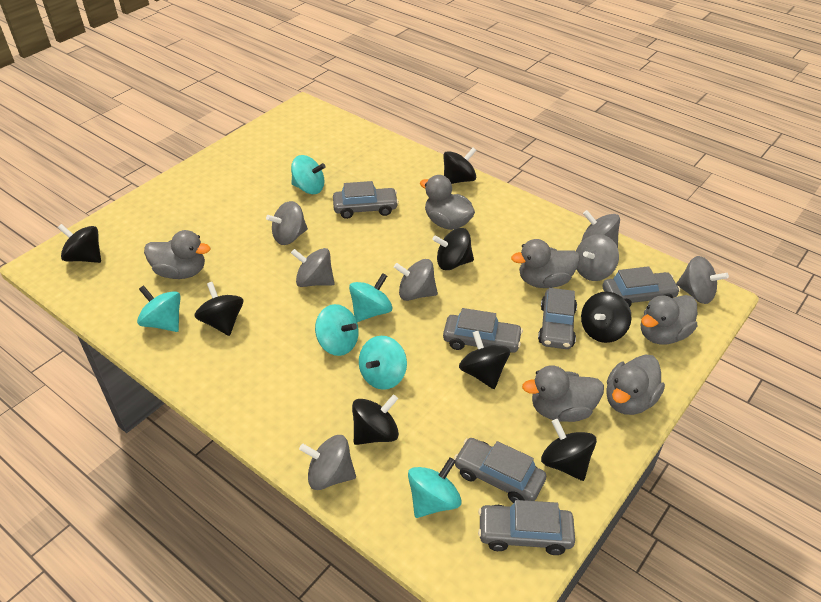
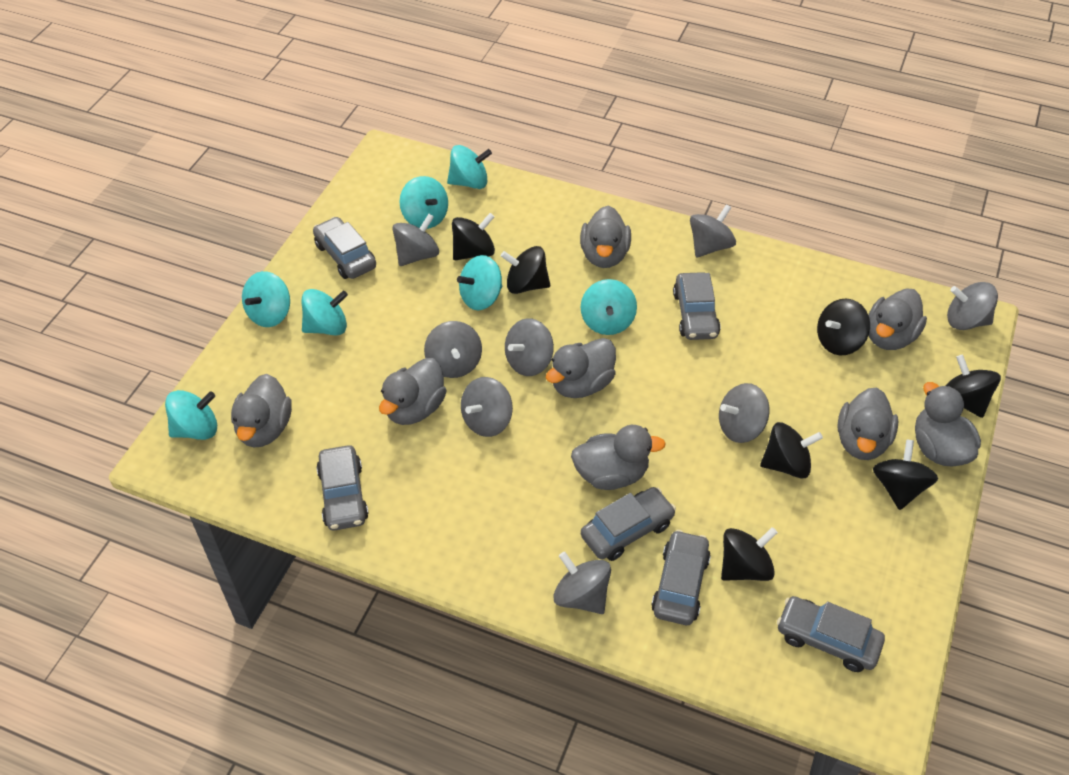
black spinning top: 8 -> 7
grey duck: 6 -> 8
grey spinning top: 7 -> 8
turquoise spinning top: 6 -> 7

